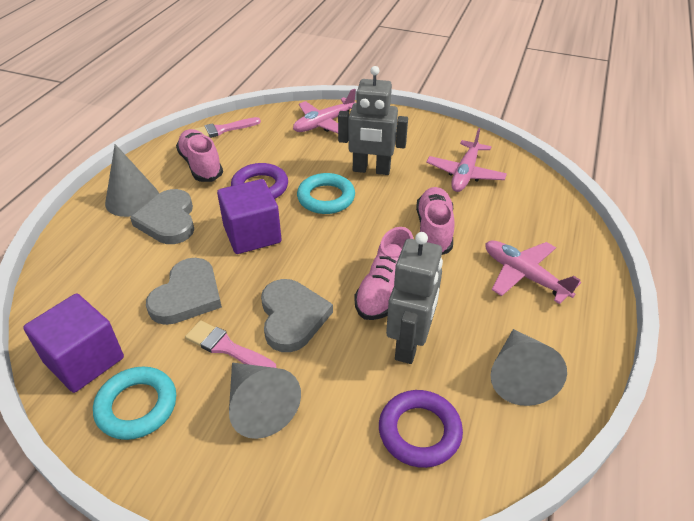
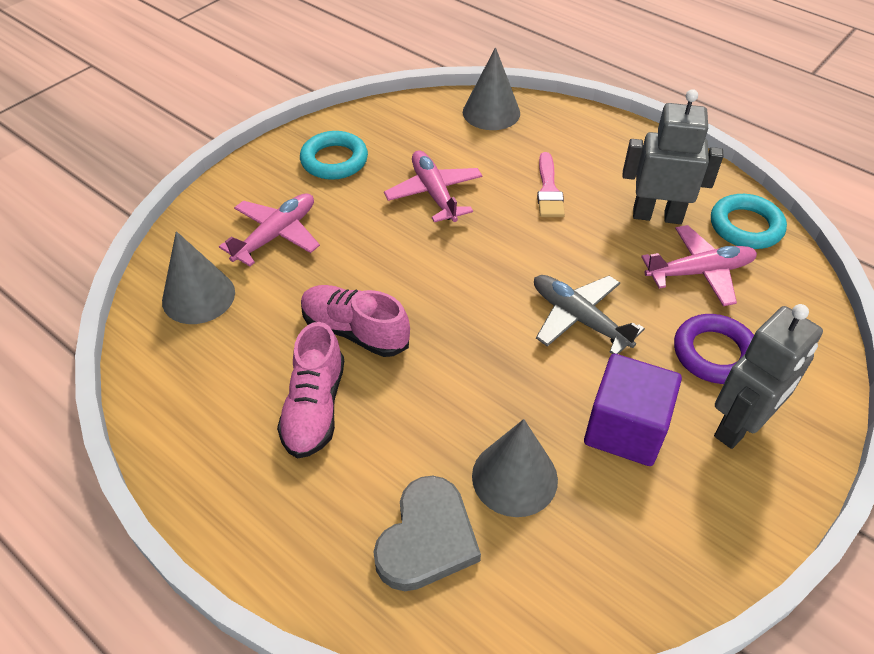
grey heart: 3 -> 1
grey plane: 0 -> 1
pink brush: 2 -> 1
pink shoe: 3 -> 2
purple cube: 2 -> 1
purple ring: 2 -> 1

